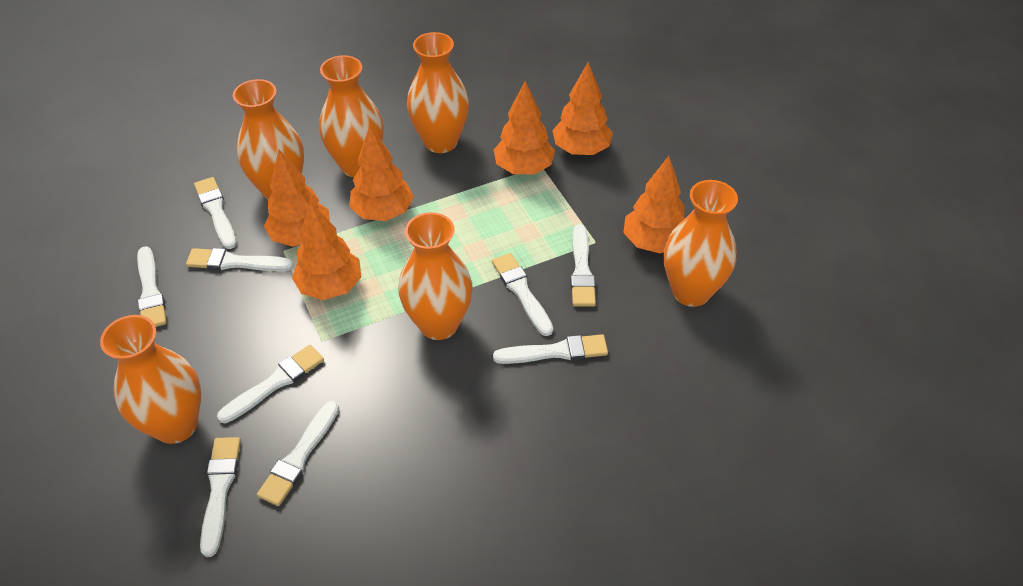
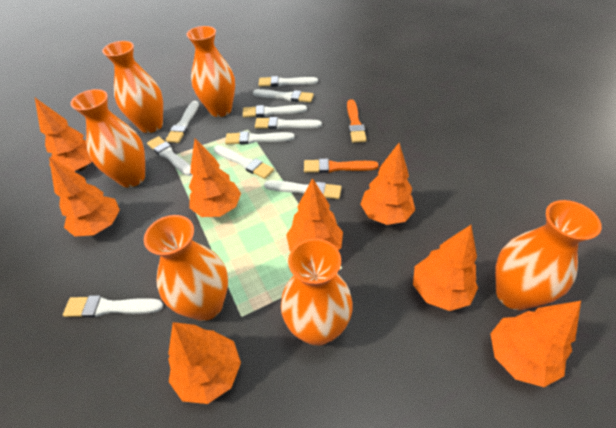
orange brush: 0 -> 2
orange tree: 6 -> 8
white brush: 9 -> 10

